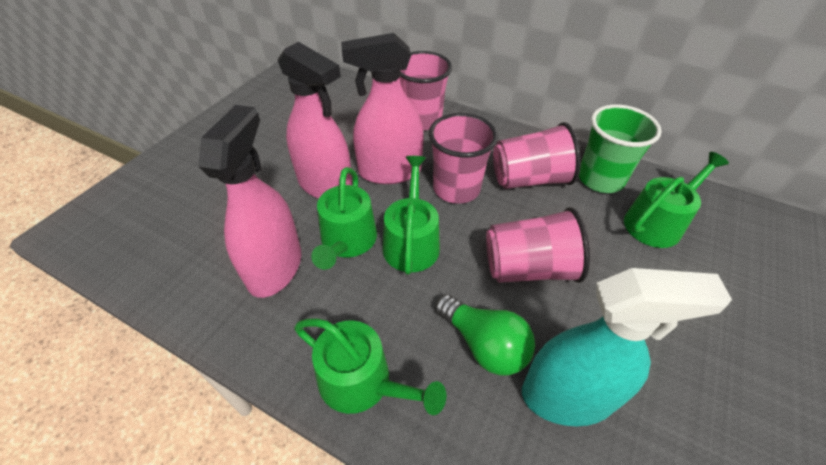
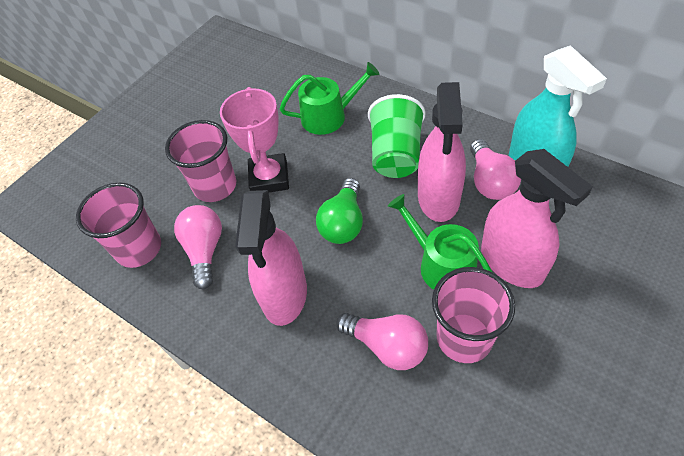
green watering can: 4 -> 2
pink cup: 4 -> 3
pink light bulb: 0 -> 3
pink trophy: 0 -> 1

